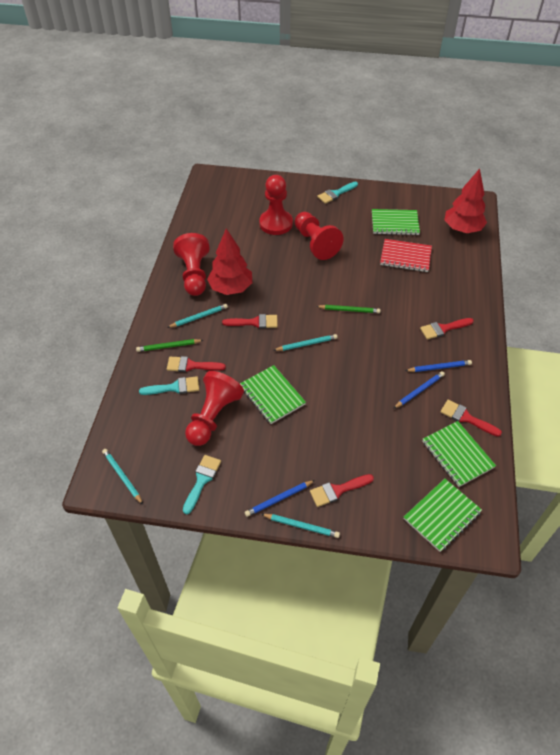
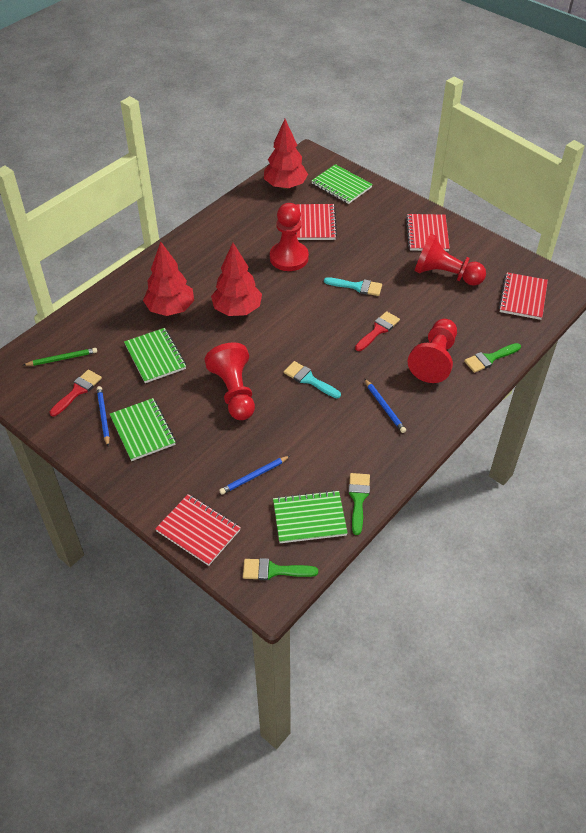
green brush: 0 -> 3
green pencil: 2 -> 1
red brush: 5 -> 2
red notebook: 1 -> 4
red tree: 2 -> 3
turquoise brush: 3 -> 2
turquoise pencil: 4 -> 0

